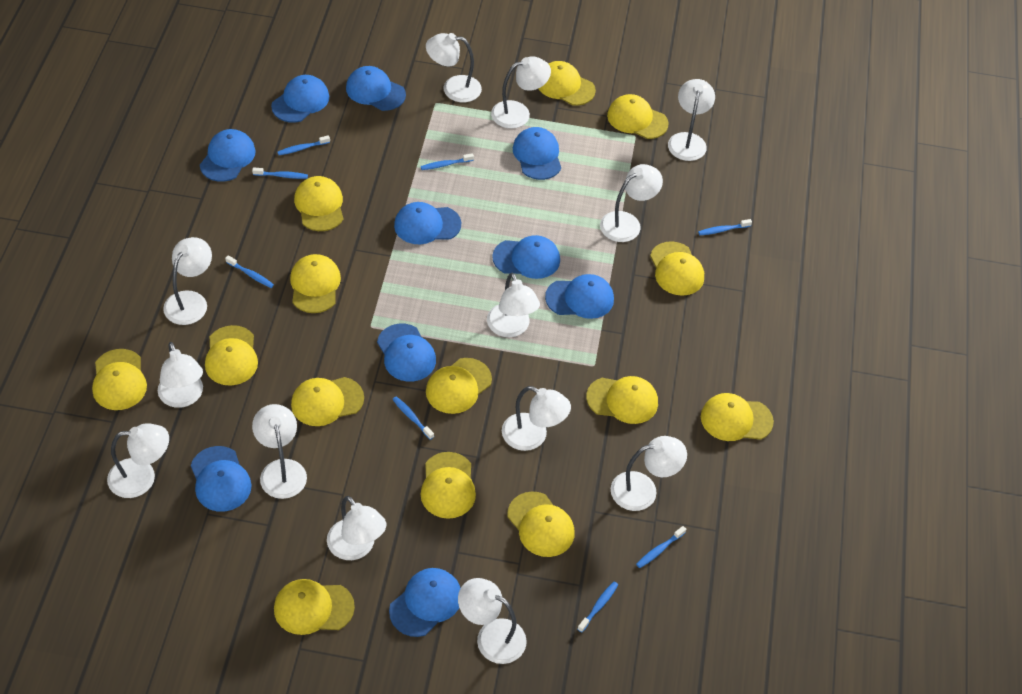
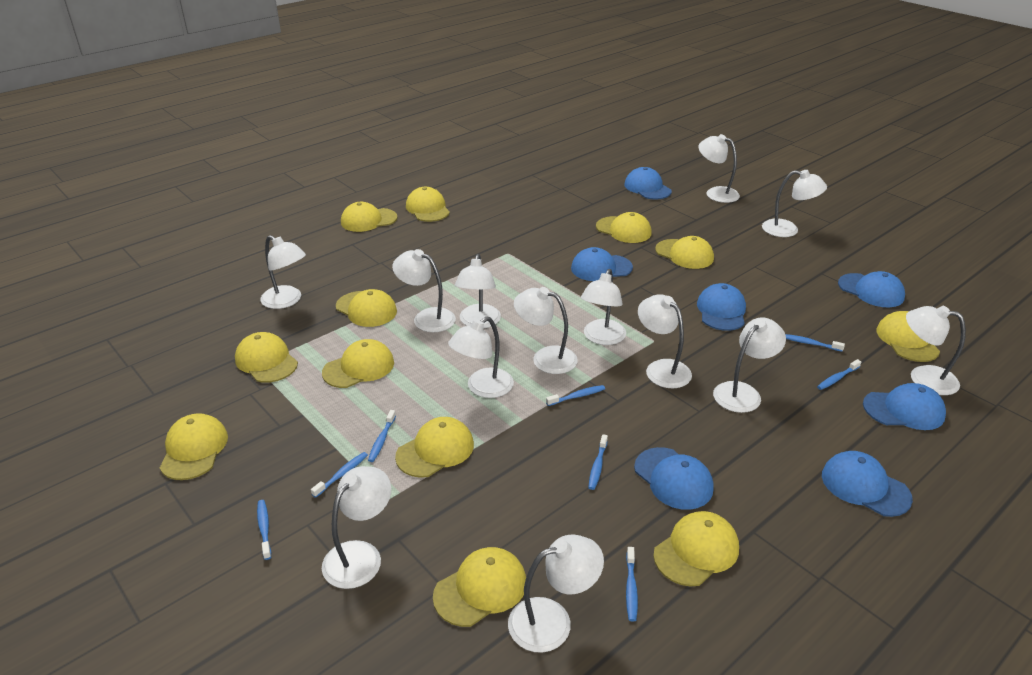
blue cap: 10 -> 7
yellow cap: 14 -> 12

